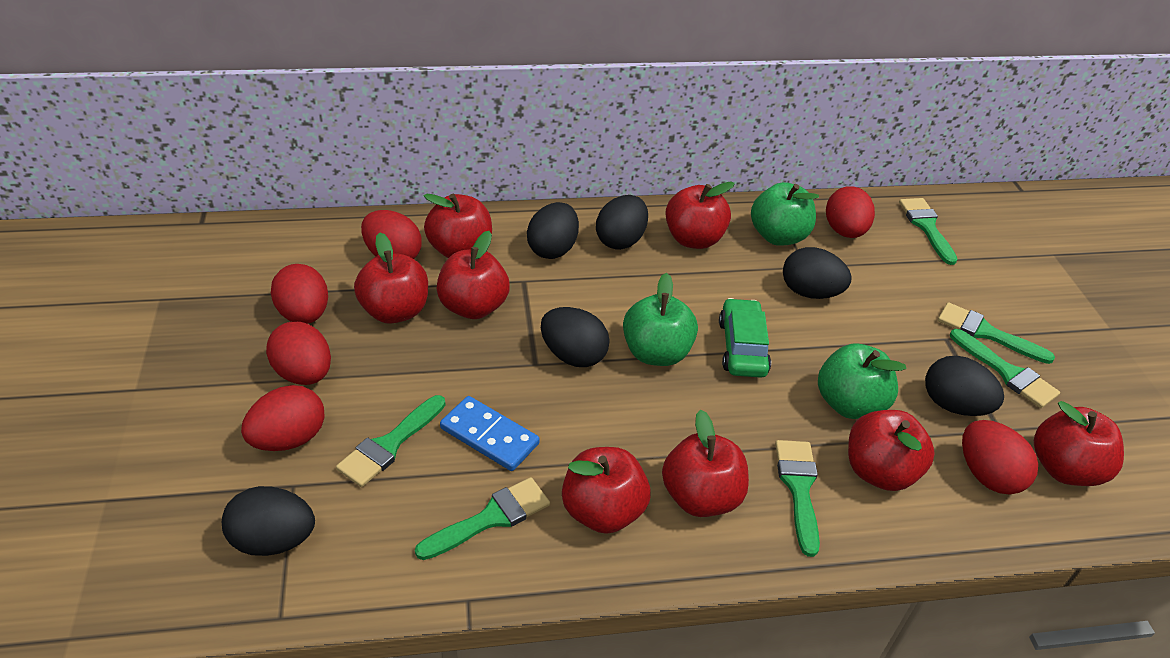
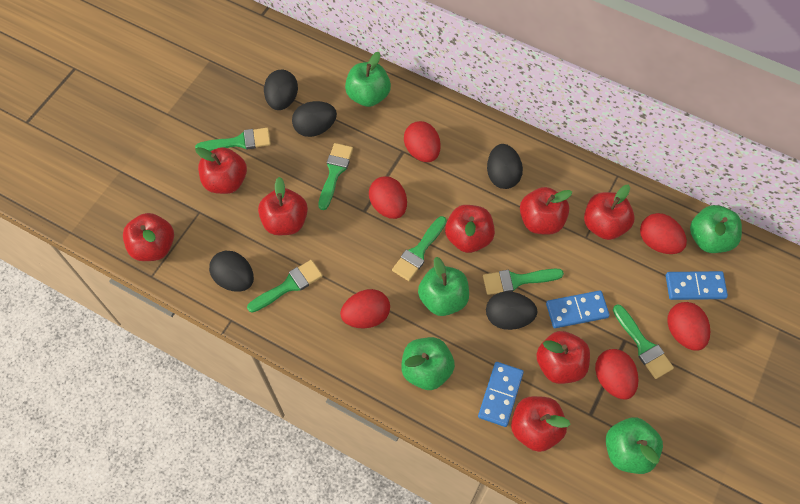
black egg: 6 -> 5
blue domino: 1 -> 3
green apple: 3 -> 5
green car: 1 -> 0

